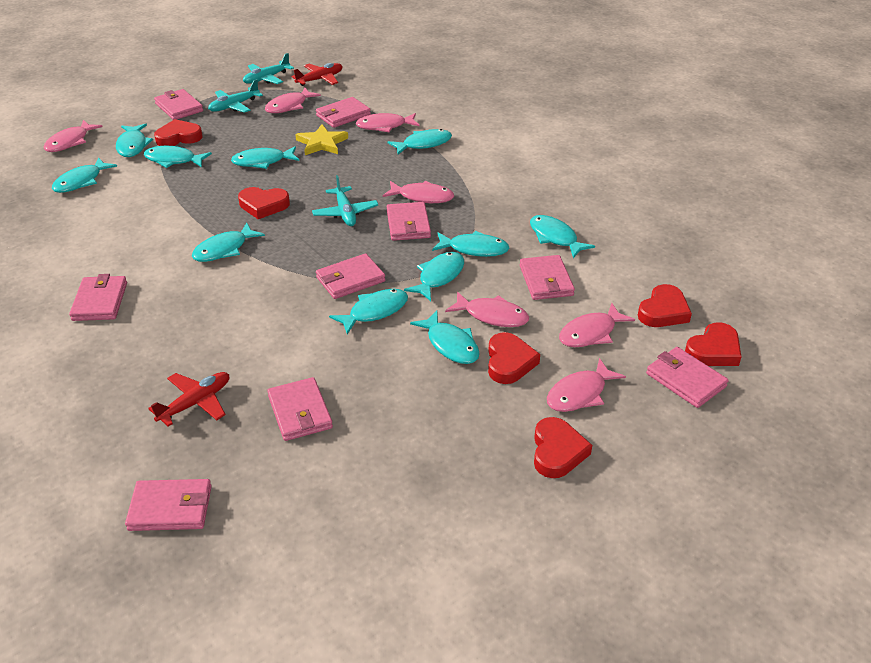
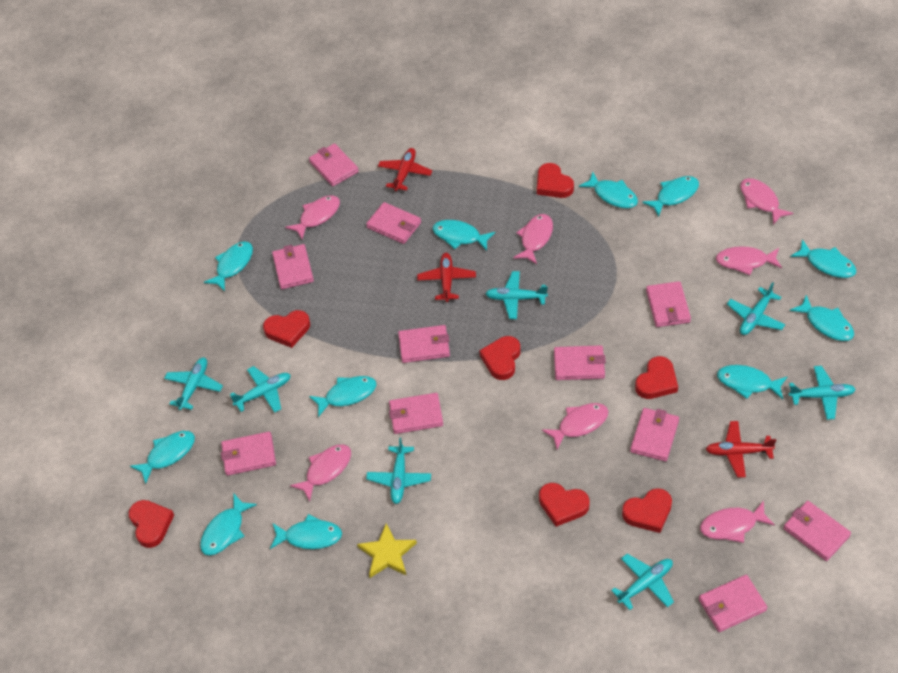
pink wallet: 9 -> 11
red heart: 6 -> 7
red plane: 2 -> 3
turquoise plane: 3 -> 7

